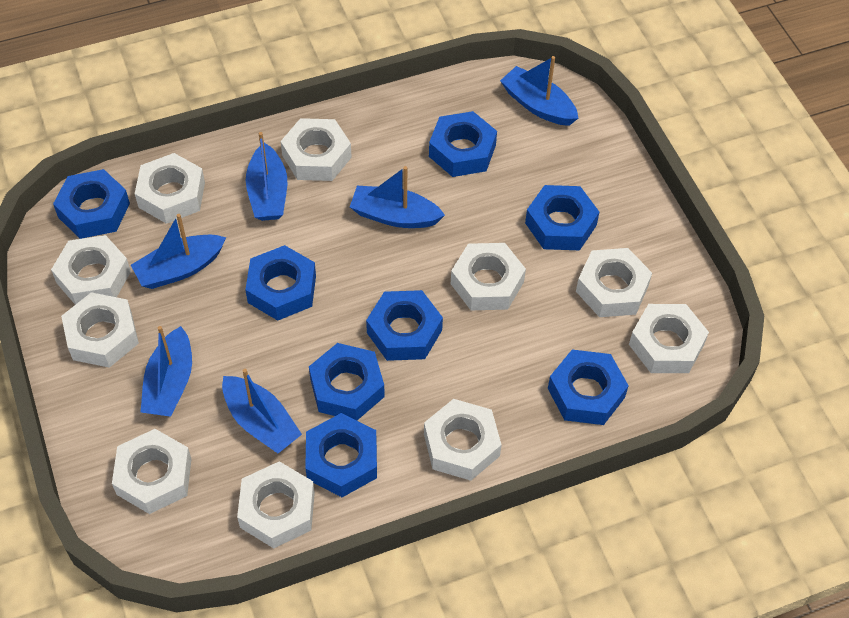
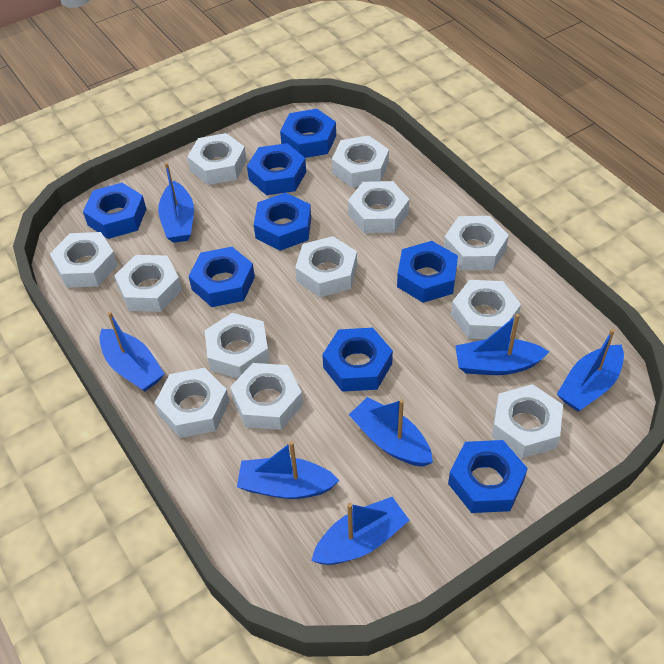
blue boat: 6 -> 7
white nut: 10 -> 12

